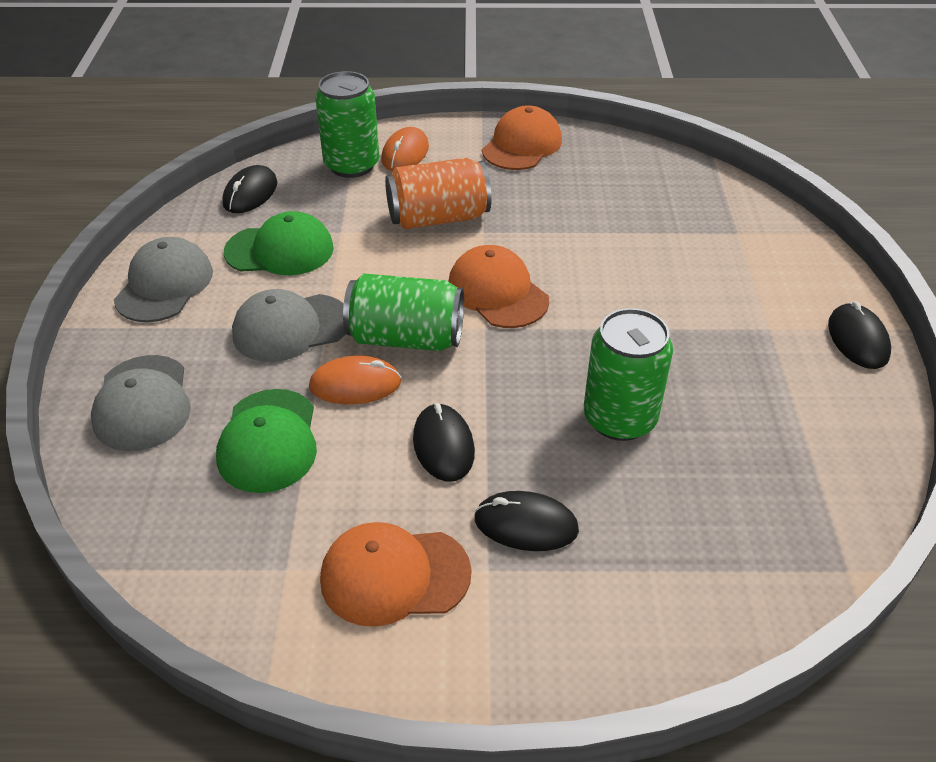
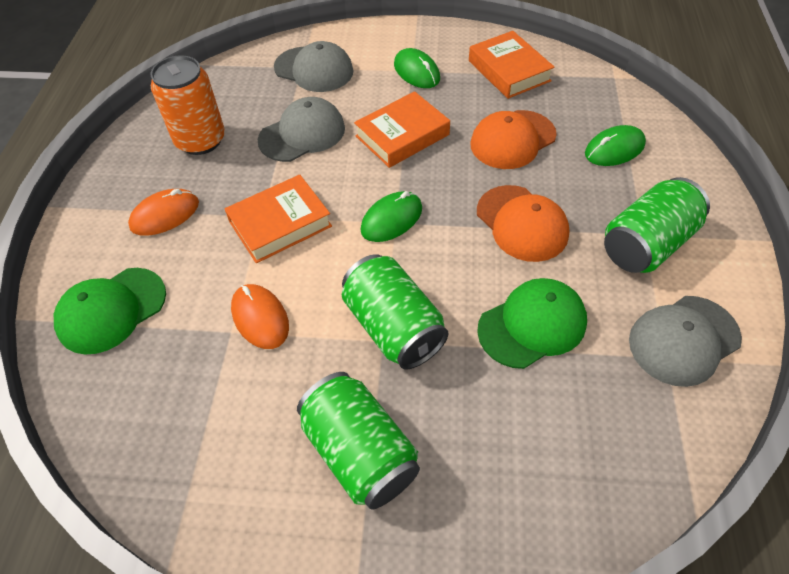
black mouse: 4 -> 0
green mouse: 0 -> 3
orange book: 0 -> 3
orange cap: 3 -> 2

